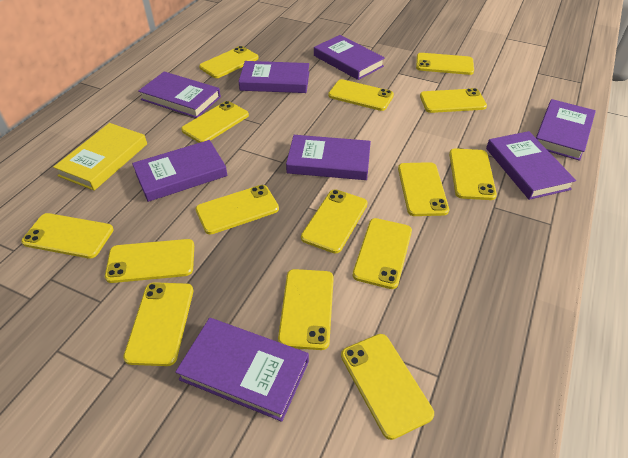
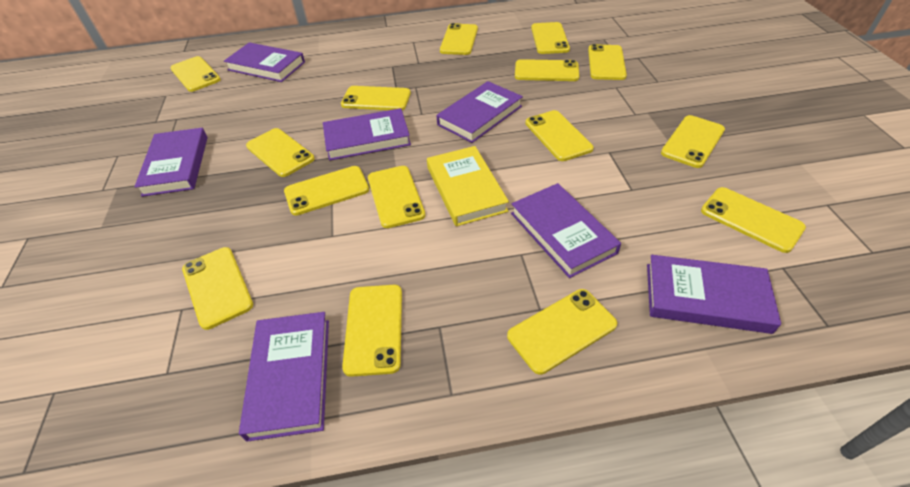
purple book: 8 -> 7

